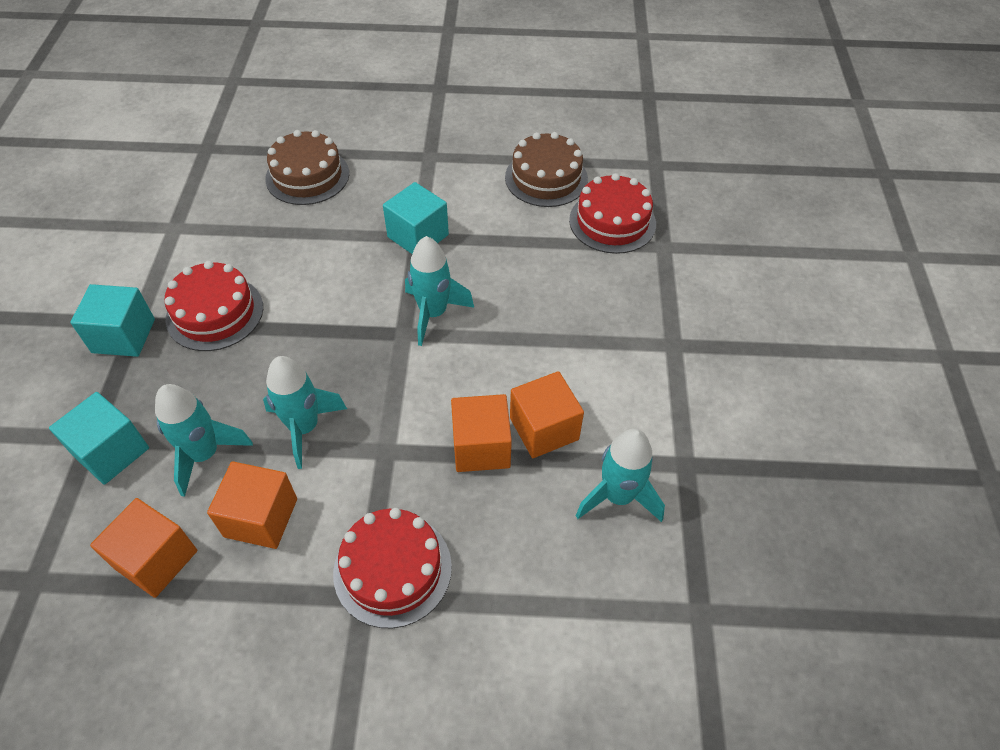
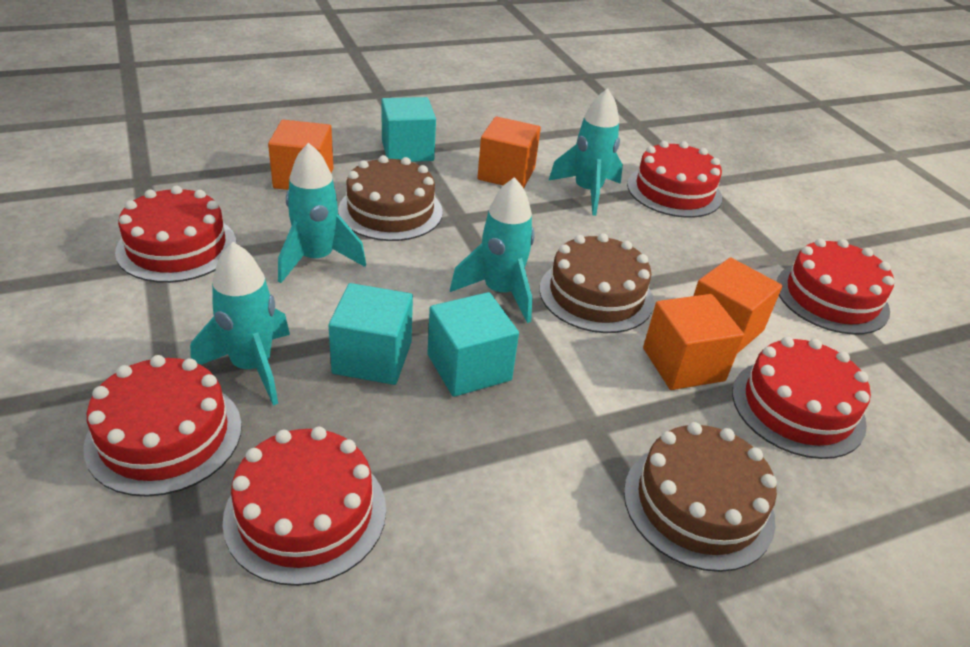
brown cake: 2 -> 3
red cake: 3 -> 6

